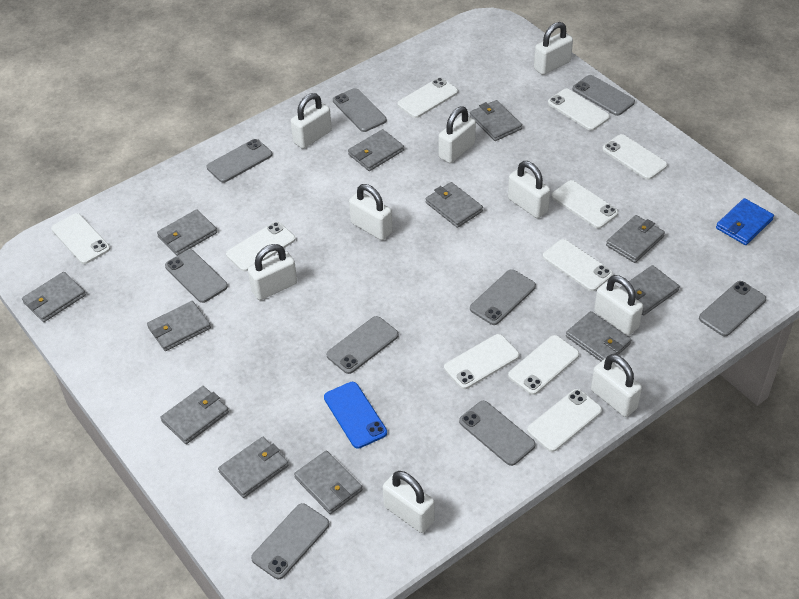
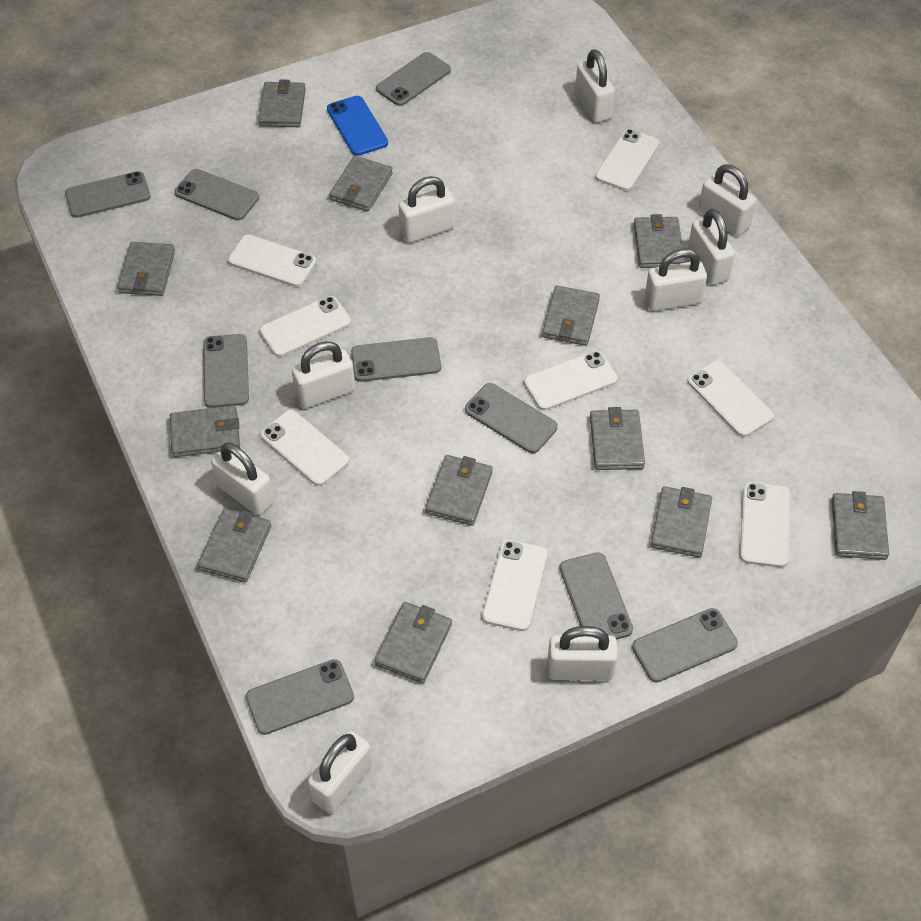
blue wallet: 1 -> 0
white phone: 10 -> 8

